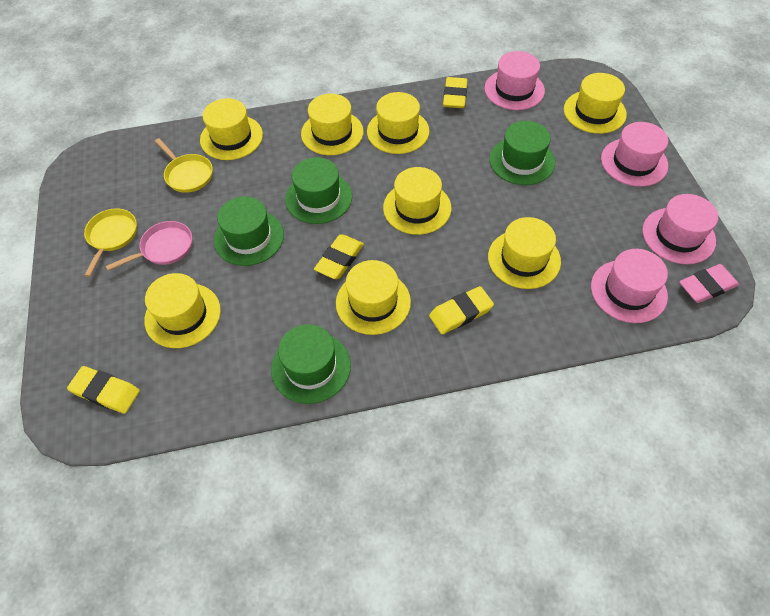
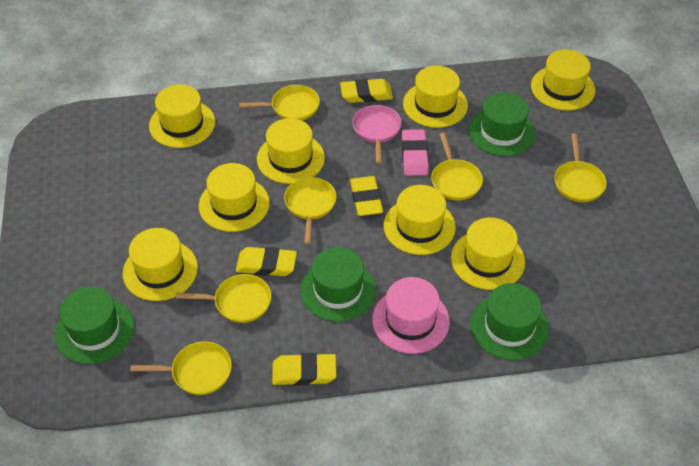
pink hat: 4 -> 1
yellow pan: 2 -> 6

